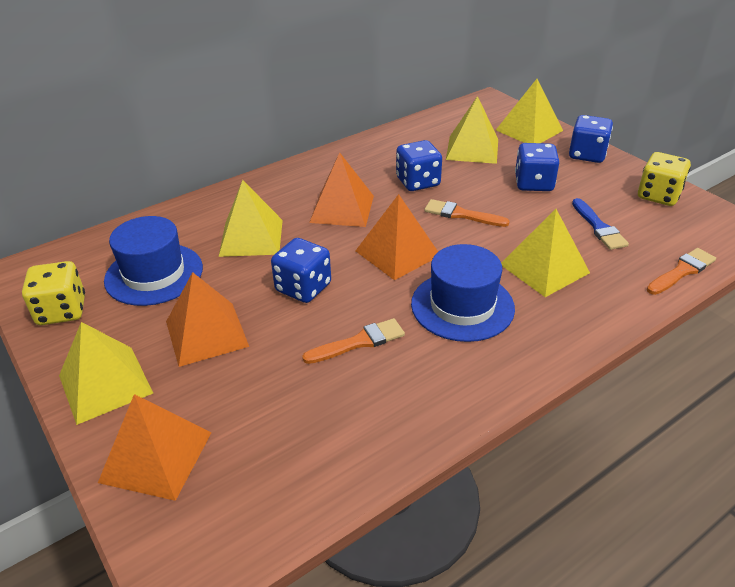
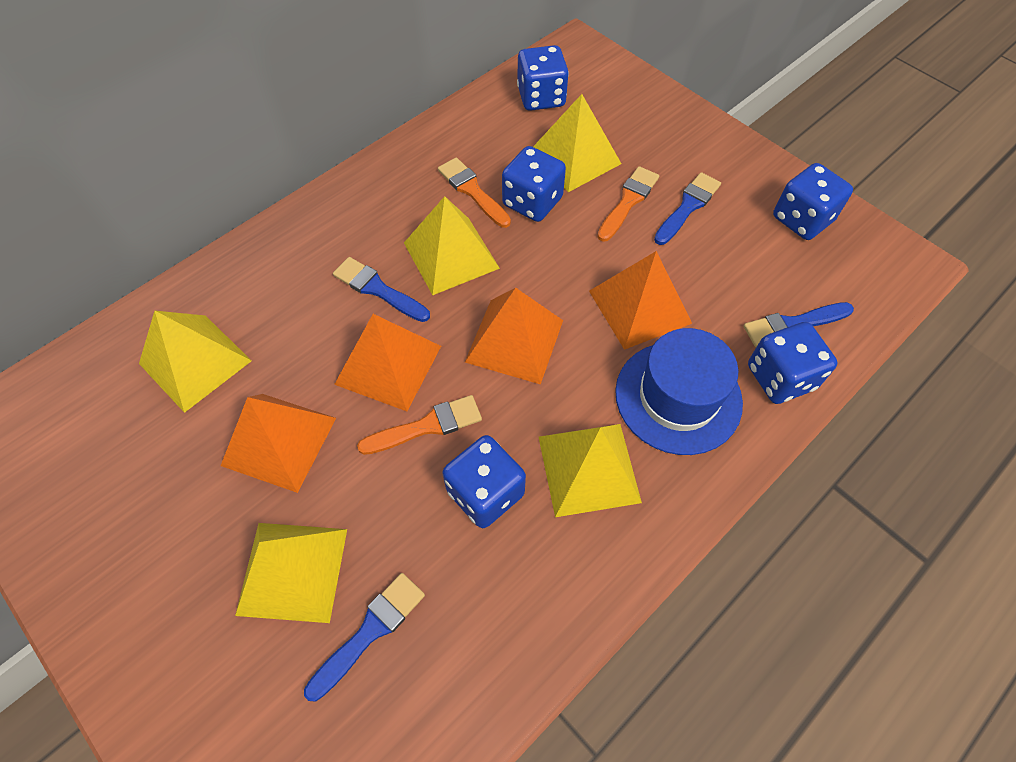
blue brush: 1 -> 4
blue dice: 4 -> 5
blue hat: 2 -> 1
yellow dice: 2 -> 0

